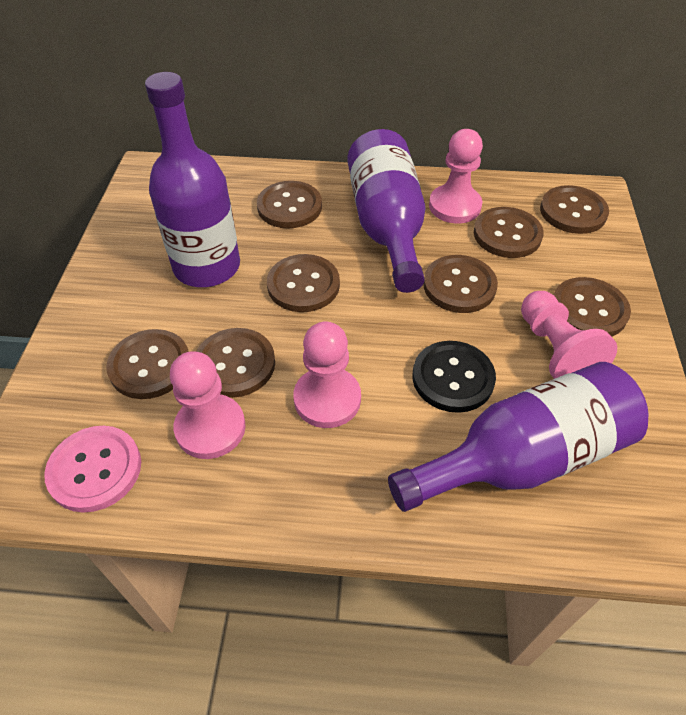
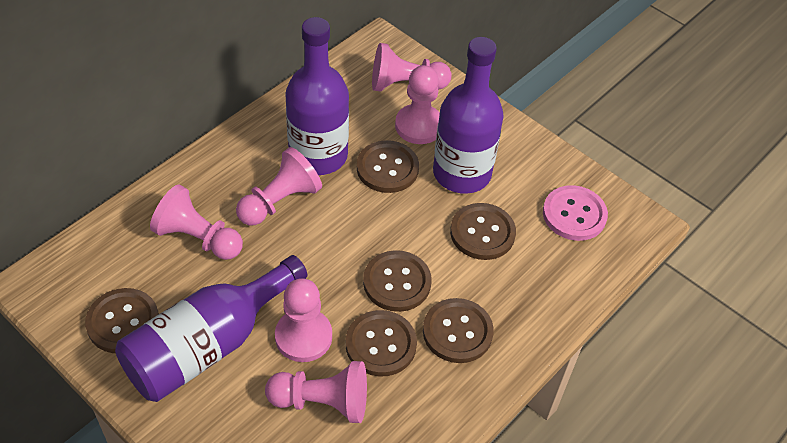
black button: 1 -> 0
brown button: 8 -> 6
pink pawn: 4 -> 6

